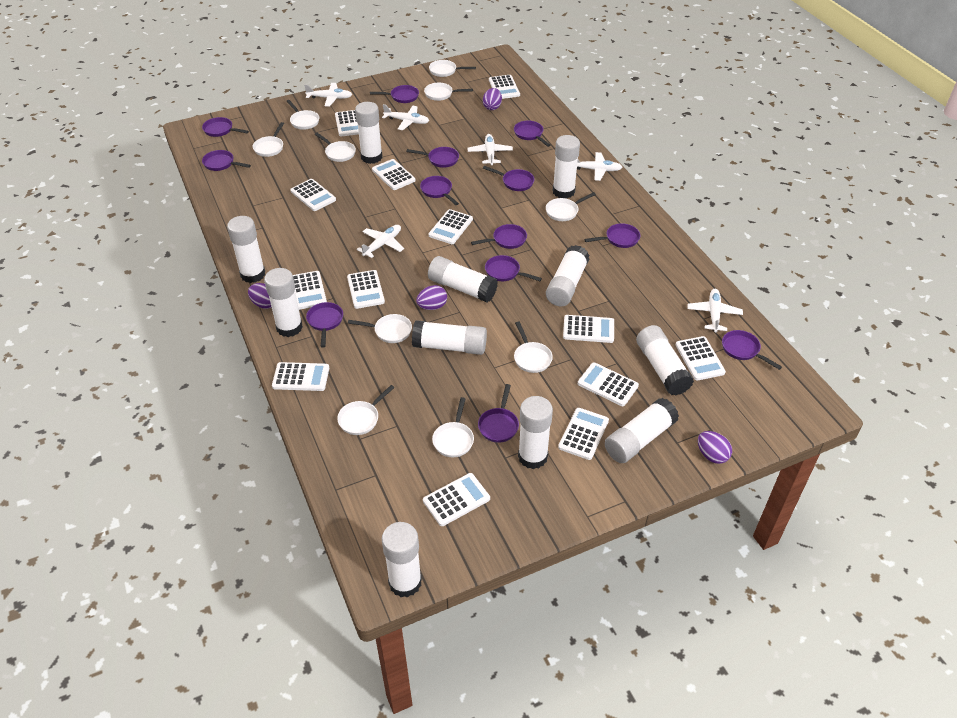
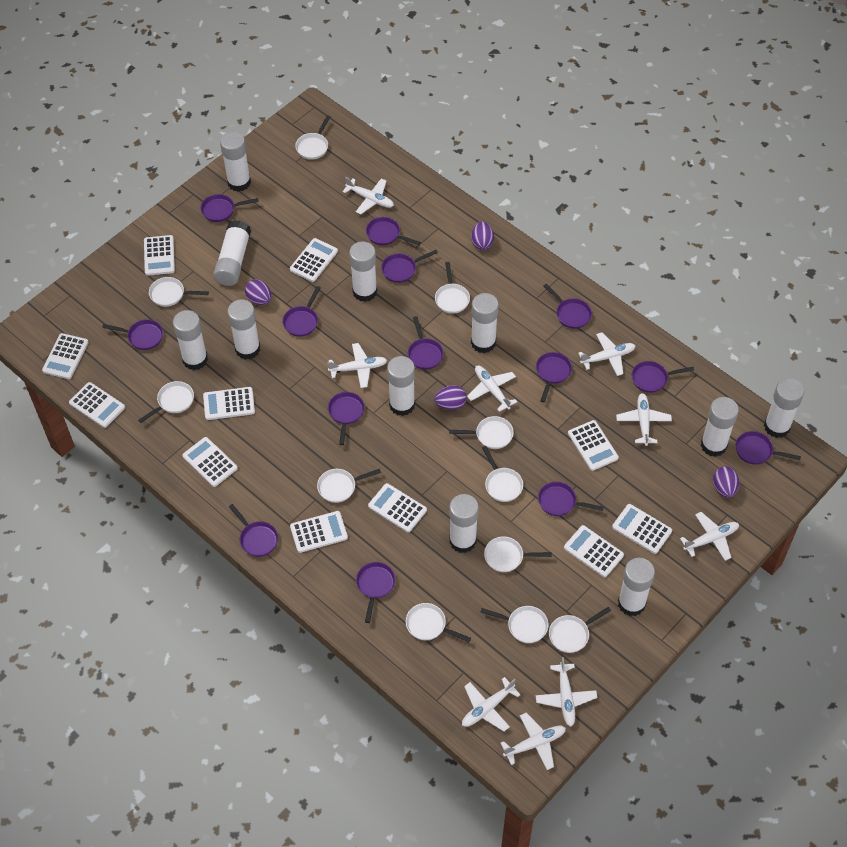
purple pan: 13 -> 14
white calculator: 13 -> 11
white pan: 10 -> 11
white plane: 6 -> 9

